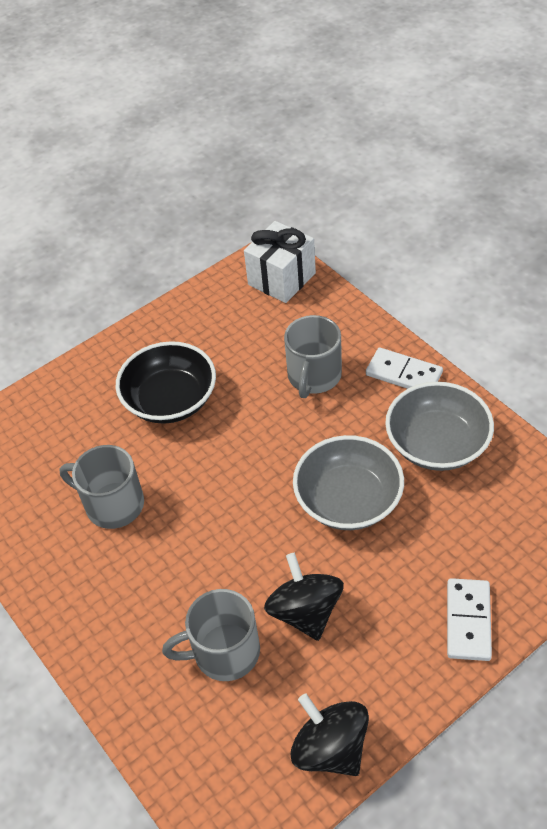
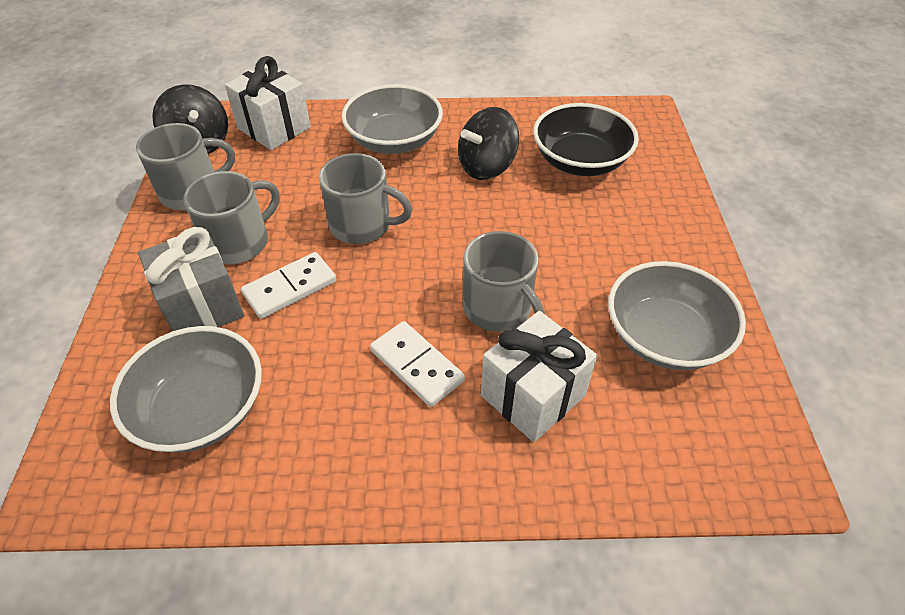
grey bowl: 2 -> 3
grey gift: 0 -> 1
grey mug: 3 -> 4
white gift: 1 -> 2

